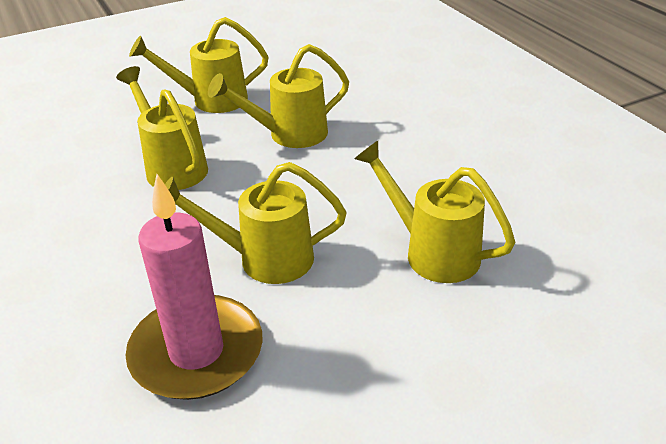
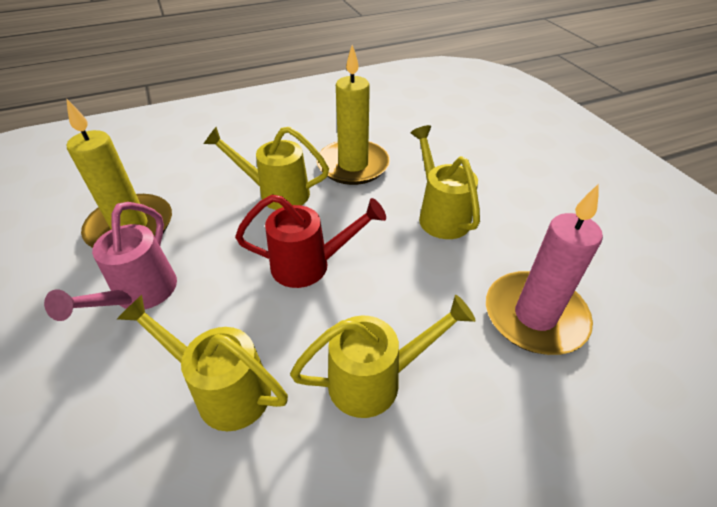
pink watering can: 0 -> 1
red watering can: 0 -> 1
yellow candle: 0 -> 2
yellow watering can: 5 -> 4

